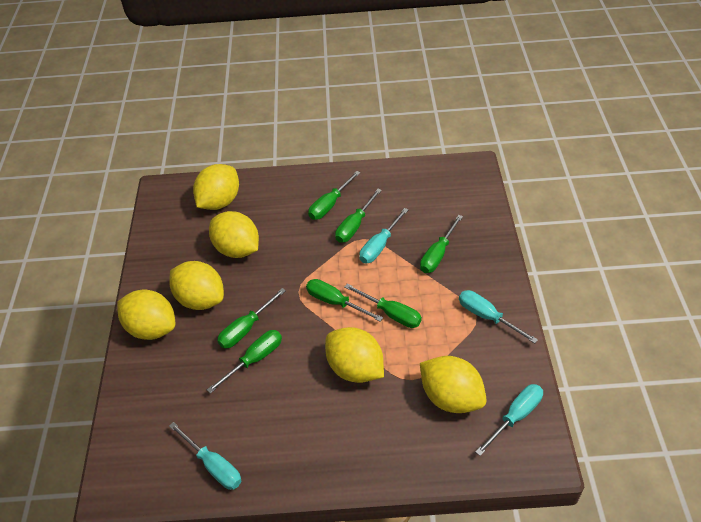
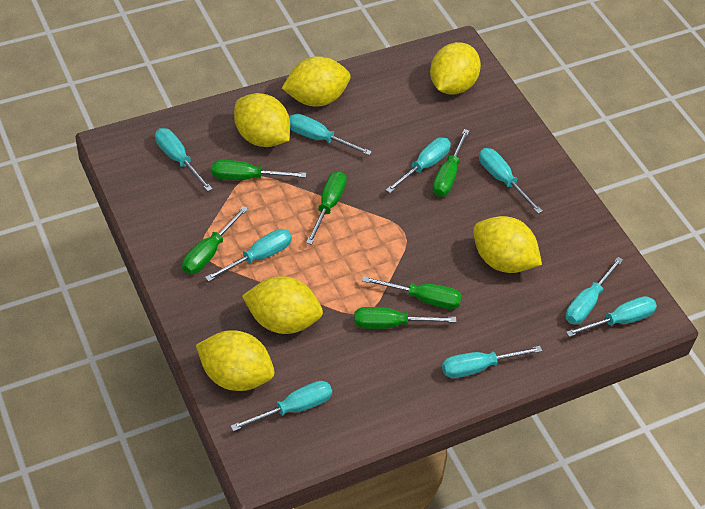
green screwdriver: 7 -> 6
turquoise screwdriver: 4 -> 9

